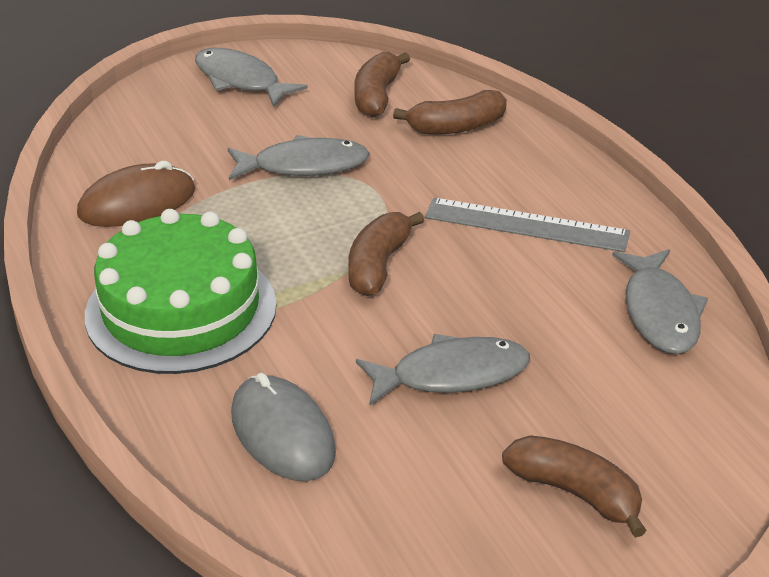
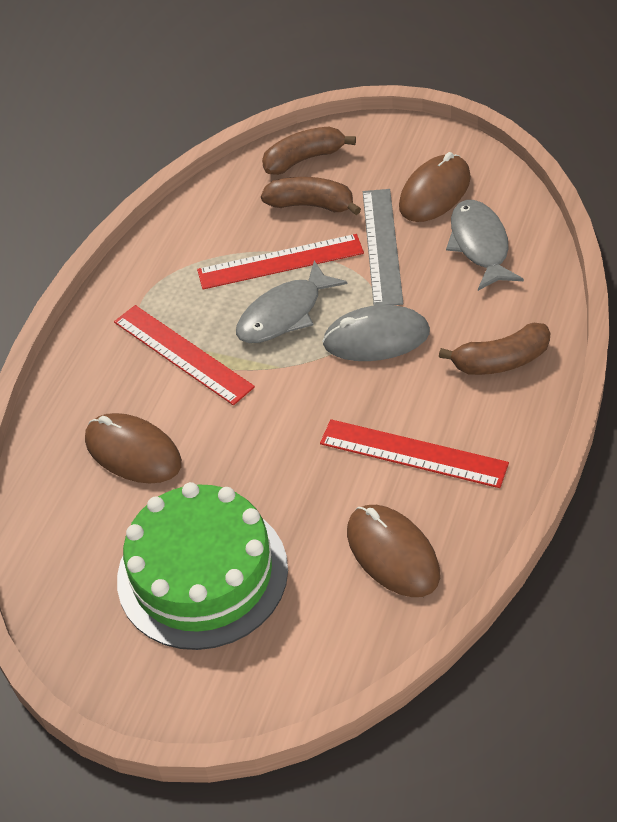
brown banana: 4 -> 3
brown mouse: 1 -> 3
grey fish: 4 -> 2
red ruler: 0 -> 3

